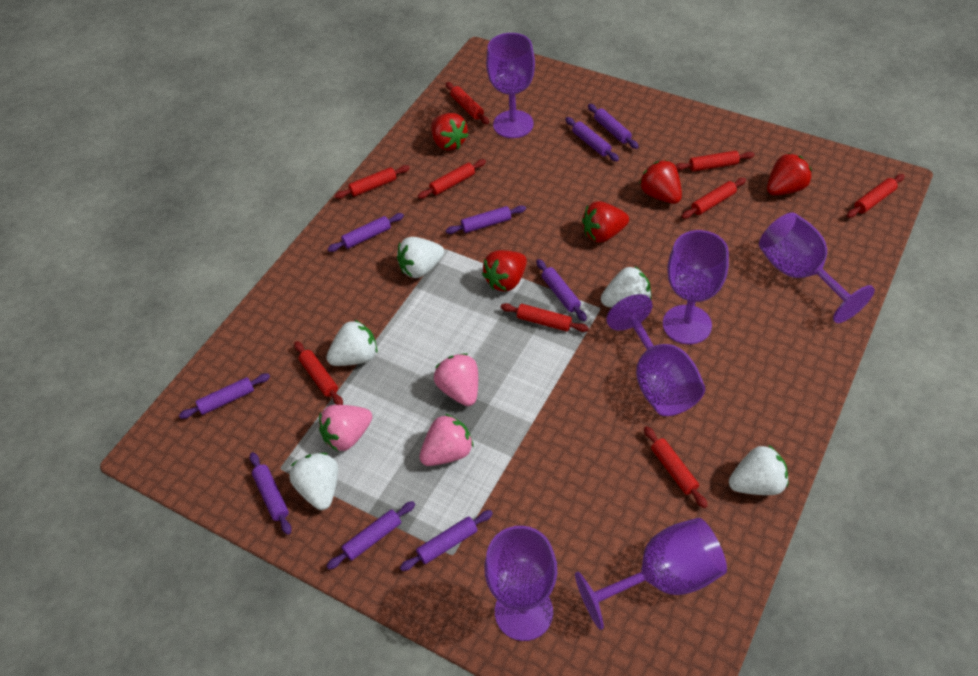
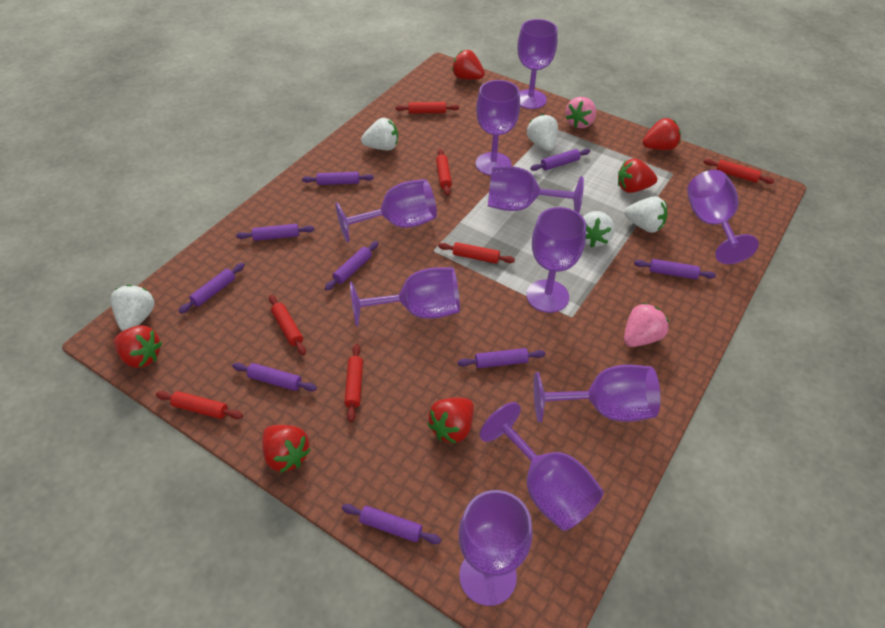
pink strawberry: 3 -> 2
purple goblet: 6 -> 10
red rolling pin: 9 -> 7
red strawberry: 5 -> 6

